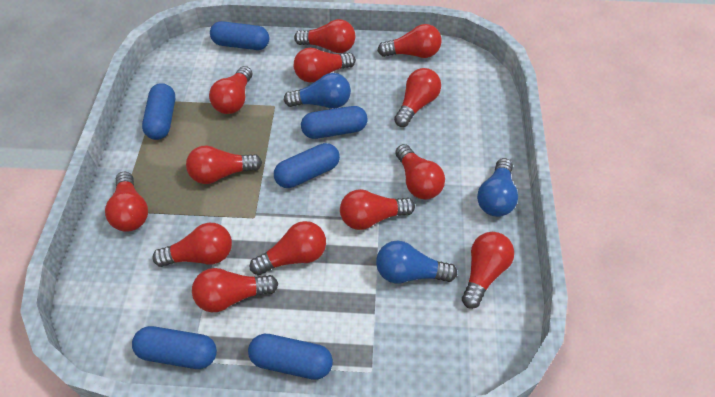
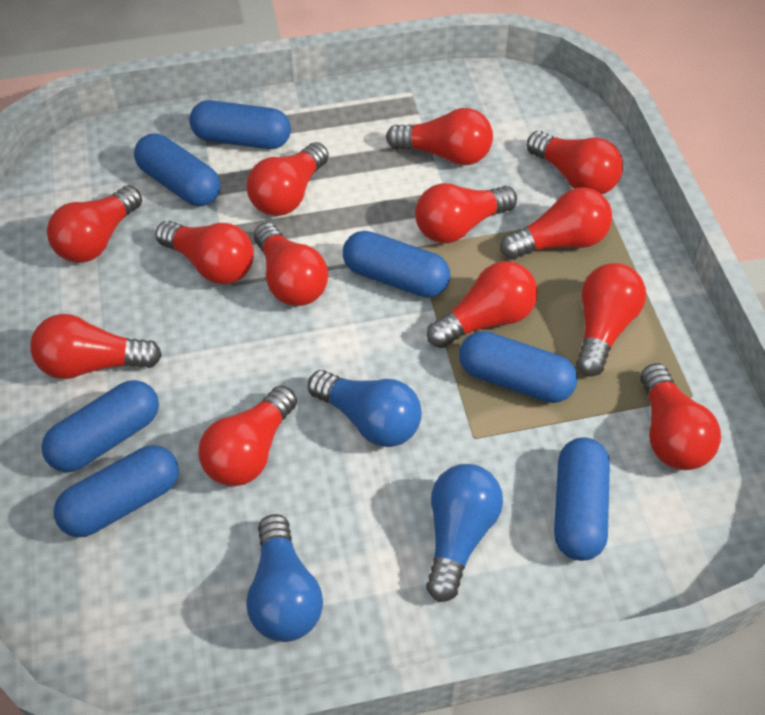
blue capsule: 6 -> 7

